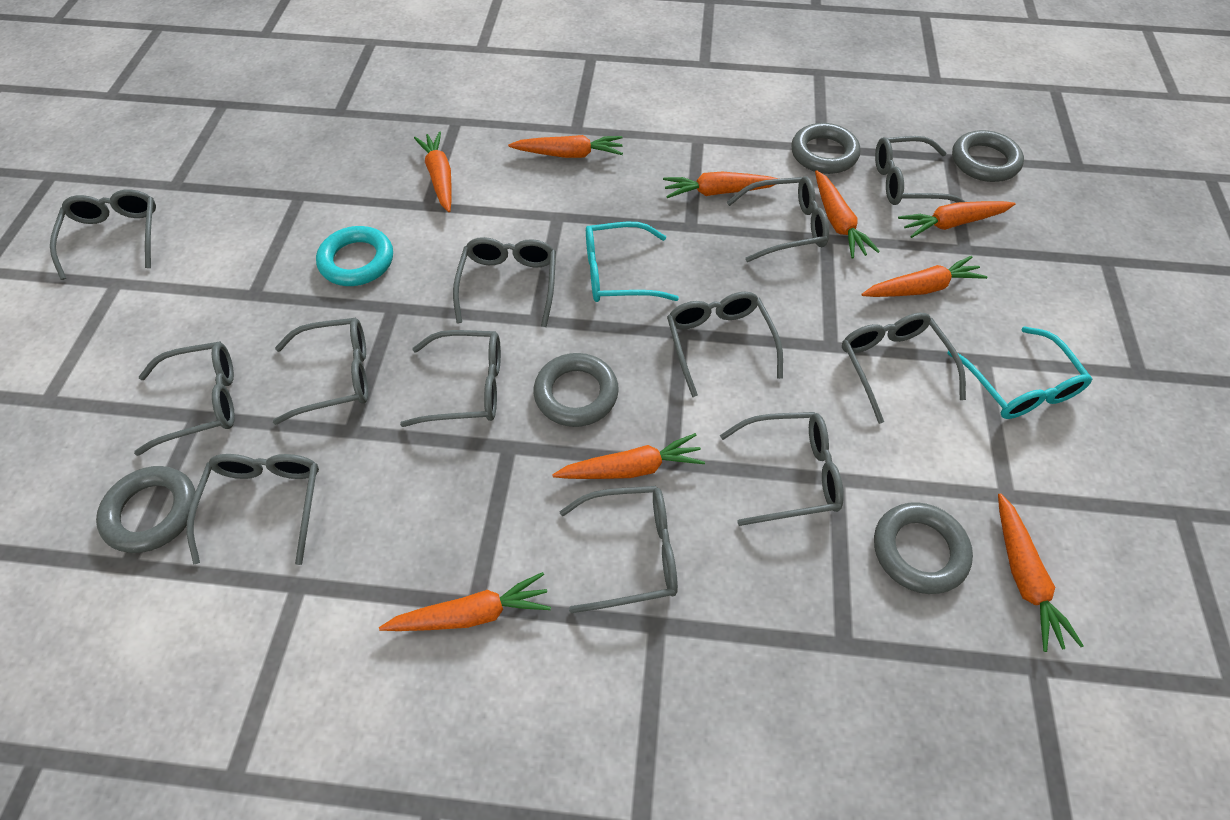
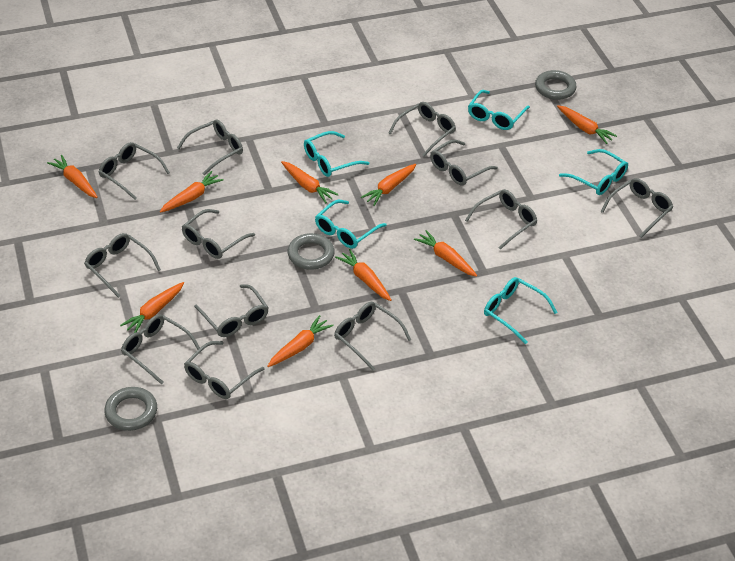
grey ring: 5 -> 3
turquoise glasses: 2 -> 5
turquoise ring: 1 -> 0

